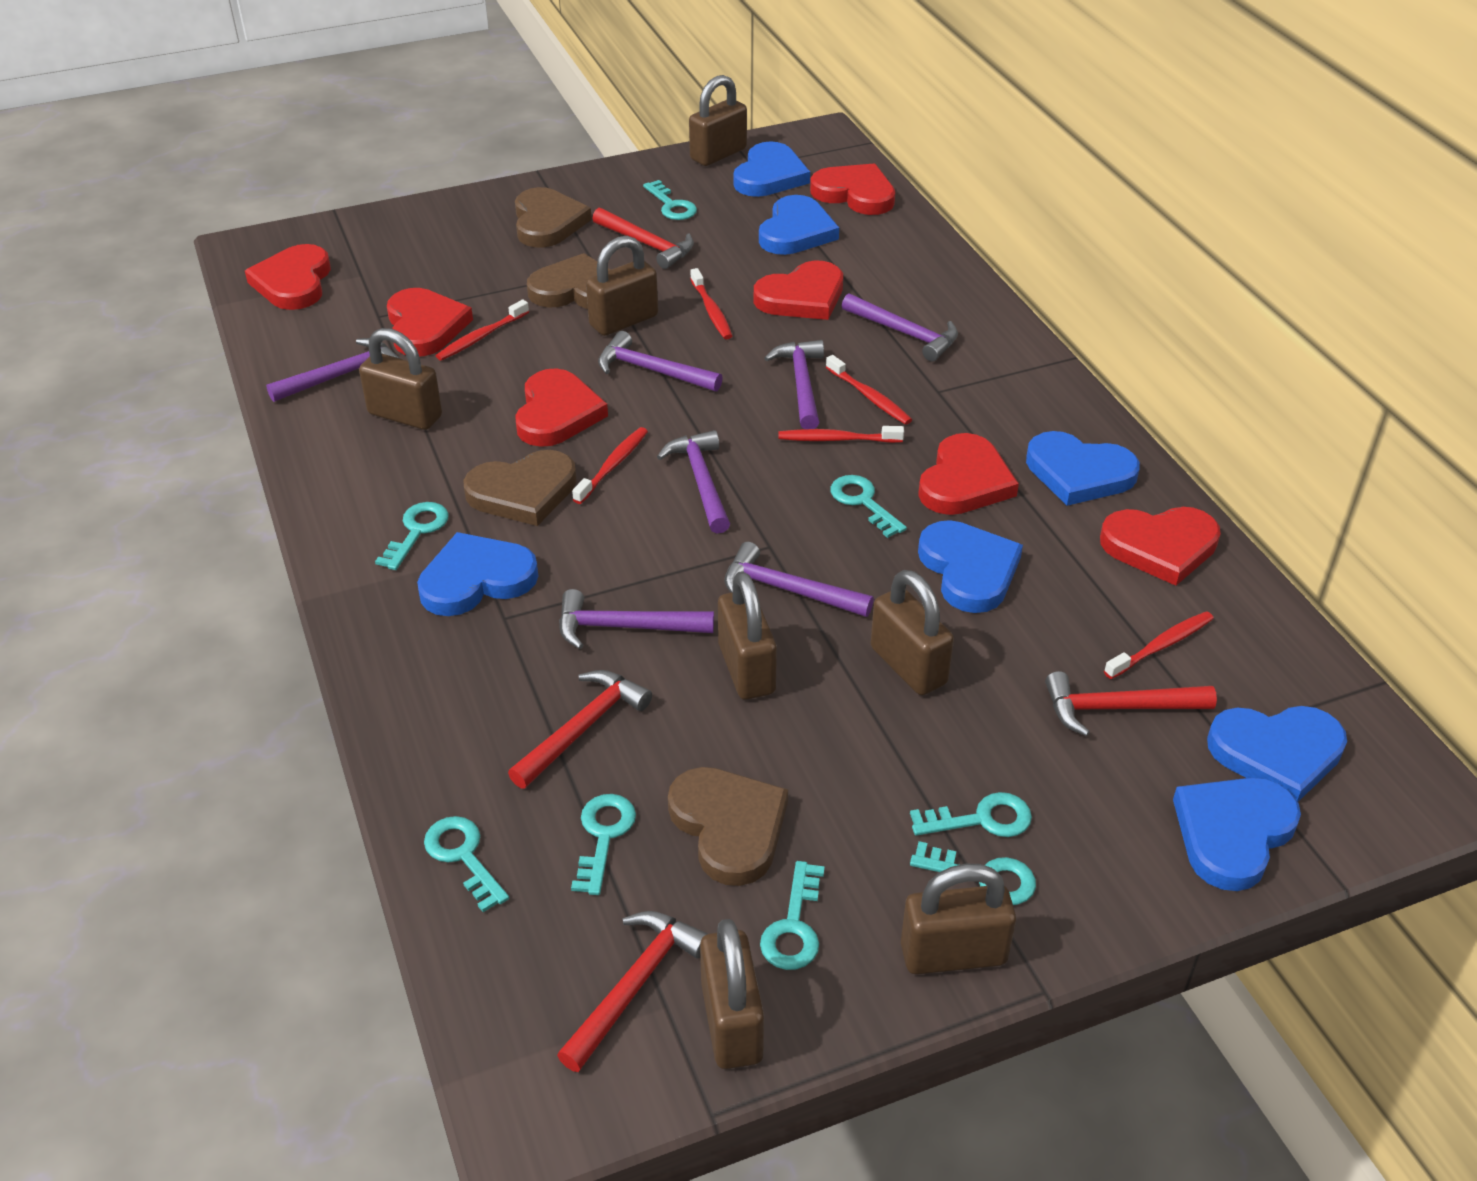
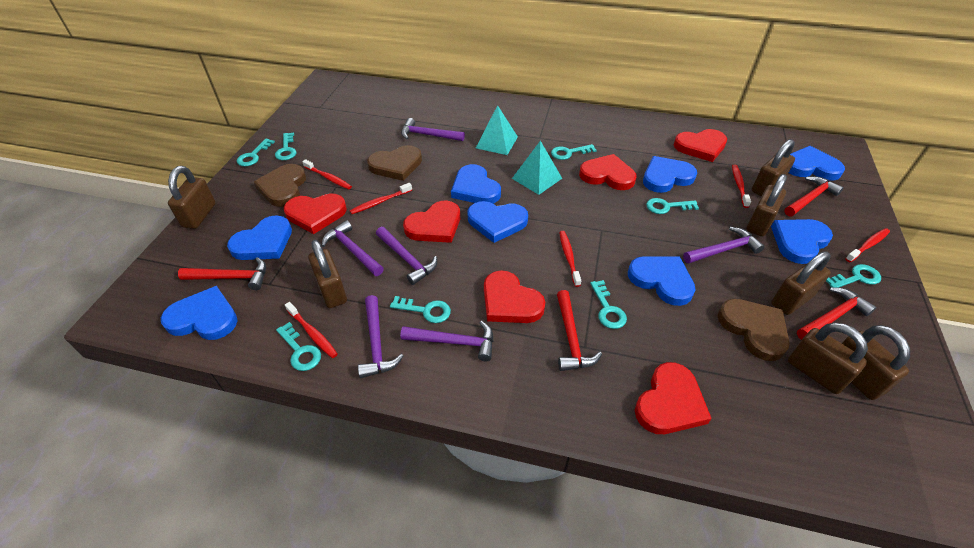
blue heart: 7 -> 8
brown heart: 4 -> 3
purple hammer: 7 -> 6
red heart: 7 -> 6
turquoise pyramid: 0 -> 2

